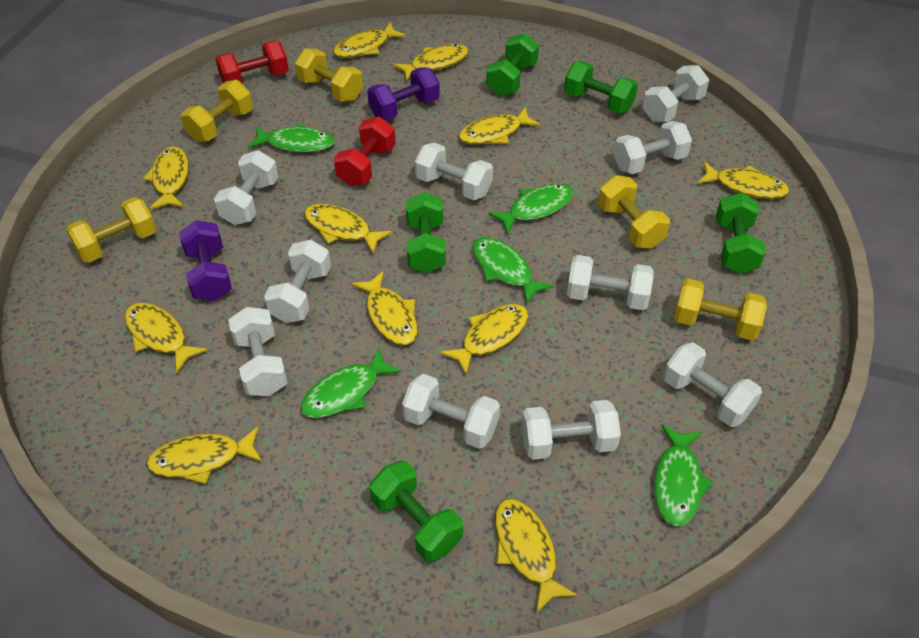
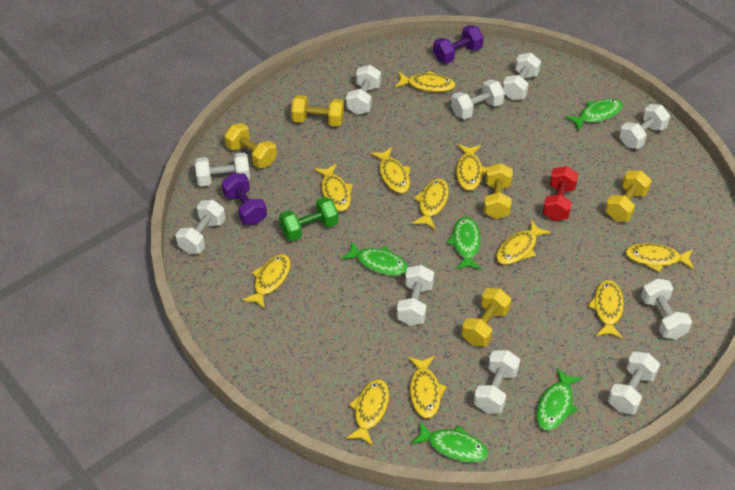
green dumbbell: 5 -> 1
red dumbbell: 2 -> 1

